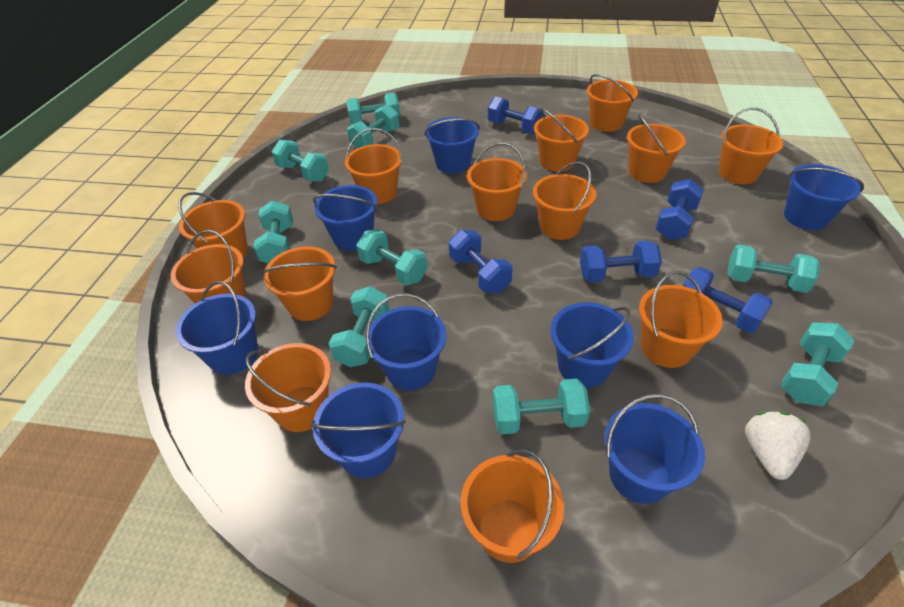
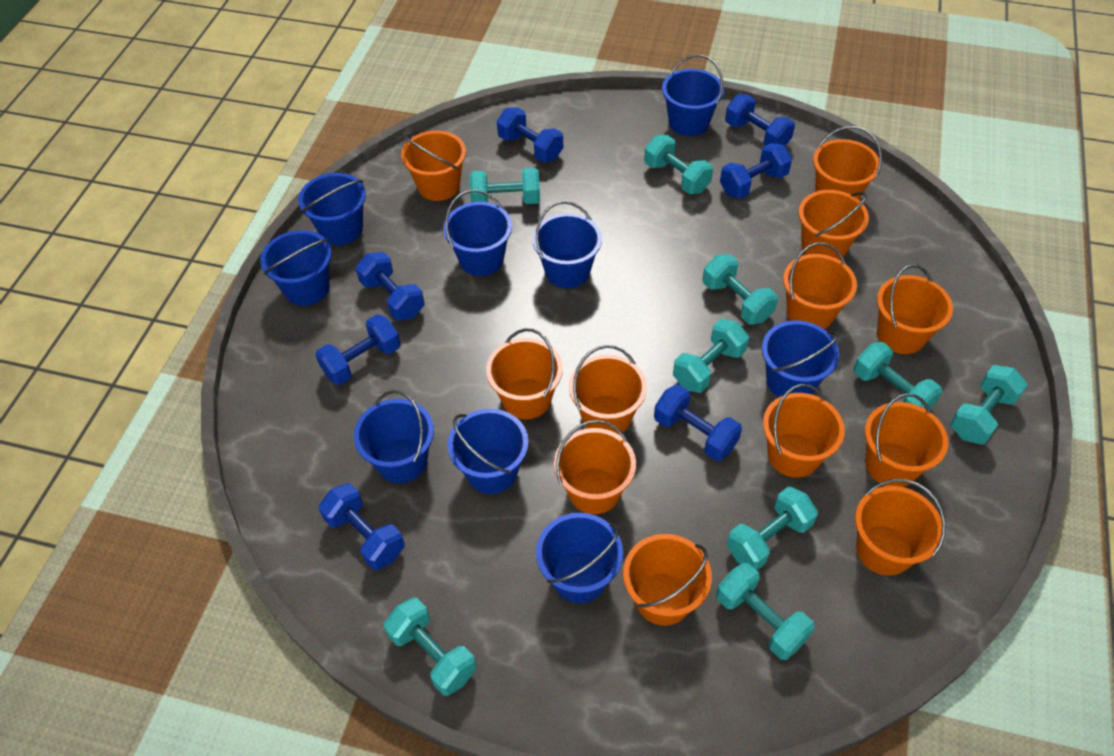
blue bucket: 8 -> 9
blue dumbbell: 5 -> 7
orange bucket: 13 -> 12
white strawberry: 1 -> 0

